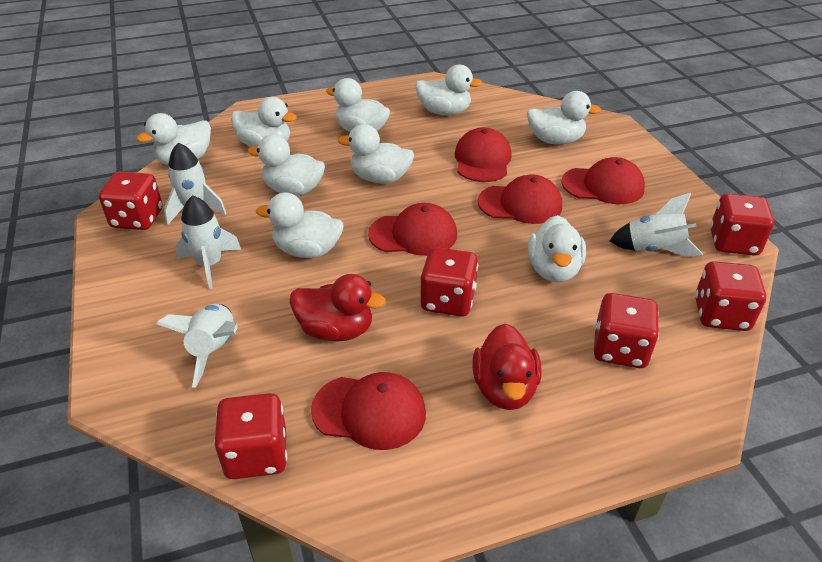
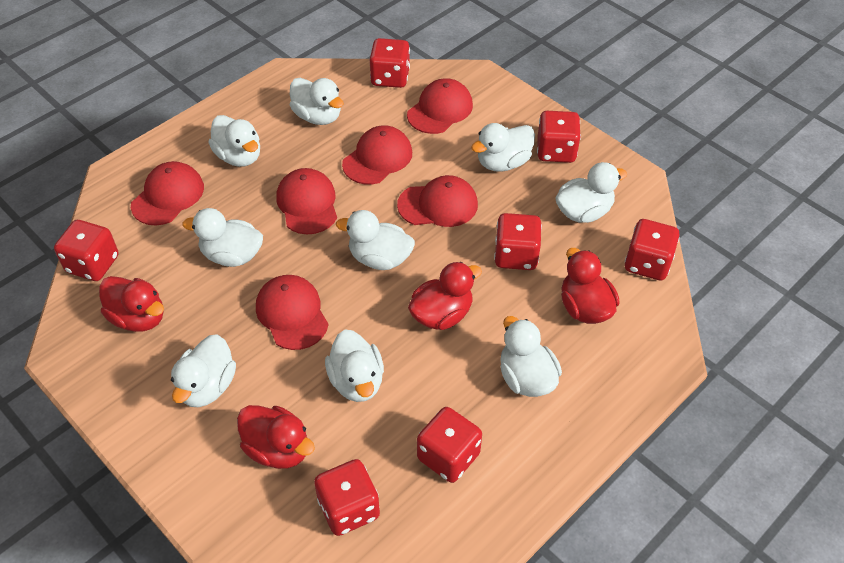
red cap: 5 -> 6
red dice: 6 -> 7
red duck: 2 -> 4
white rocket: 4 -> 0

